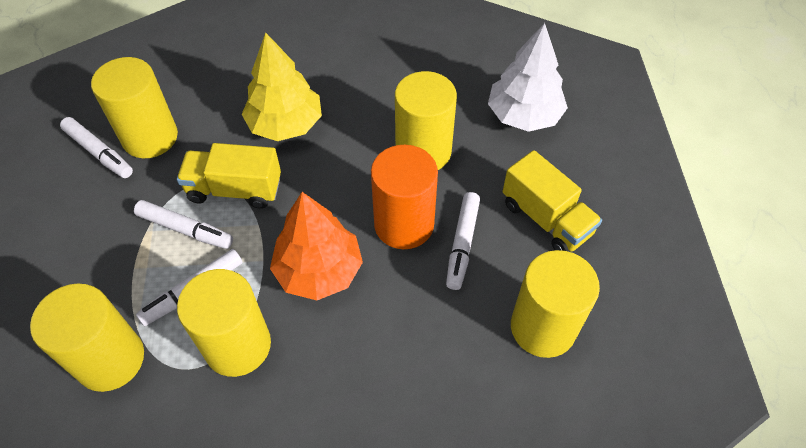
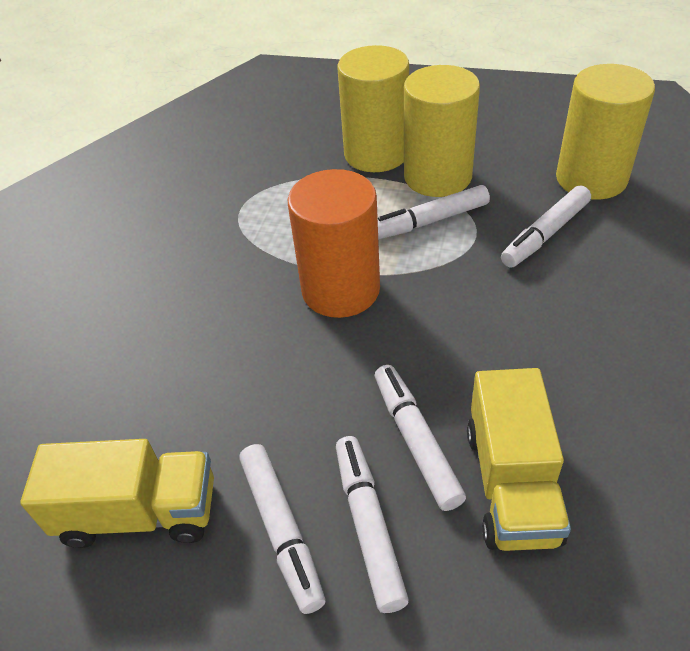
orange tree: 1 -> 0
white marker: 4 -> 5
white tree: 1 -> 0
yellow cylinder: 5 -> 3
yellow tree: 1 -> 0

